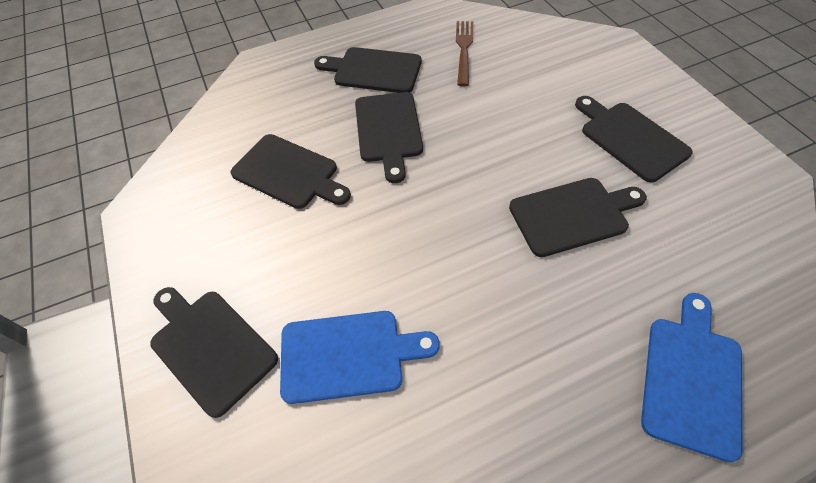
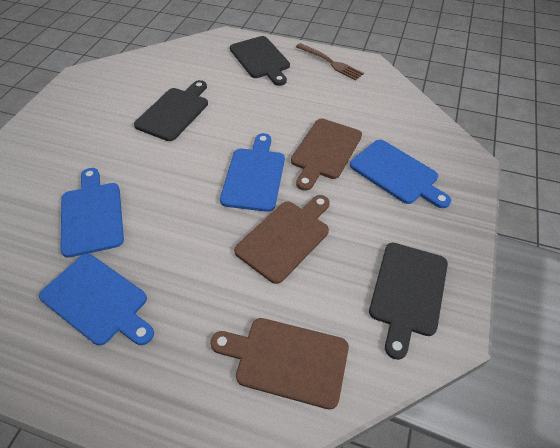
black cutting board: 6 -> 3
blue cutting board: 2 -> 4
brown cutting board: 0 -> 3

